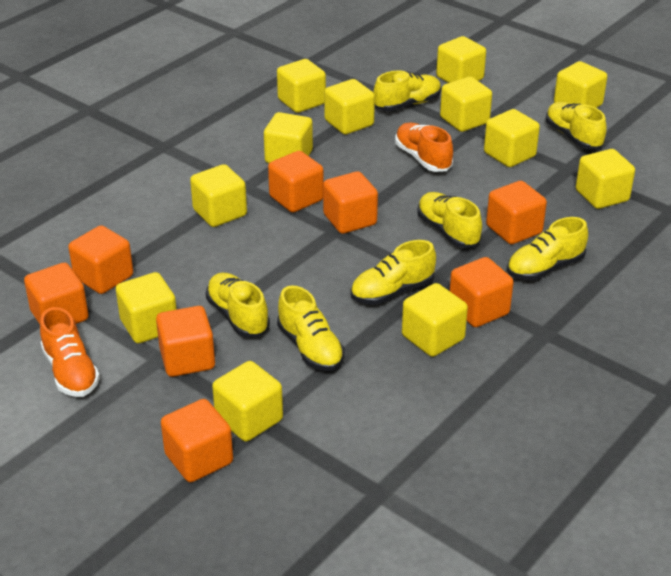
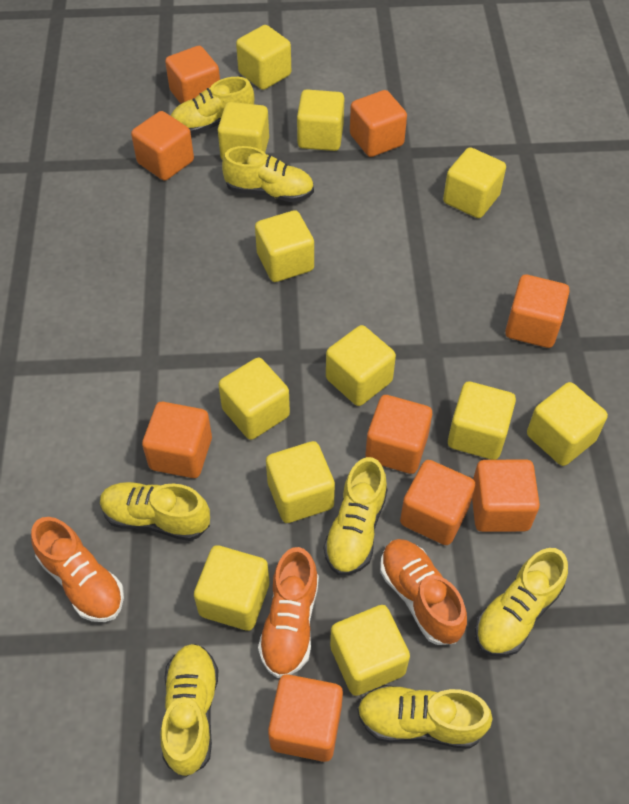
orange cube: 8 -> 9
orange shoe: 2 -> 3

